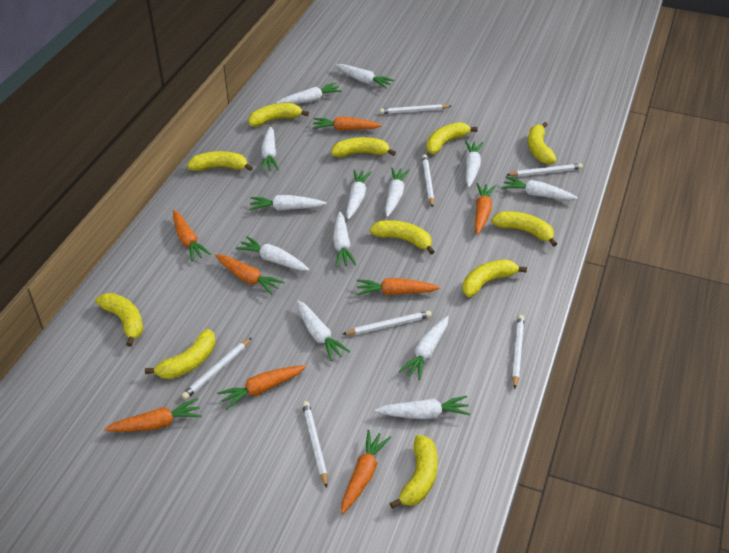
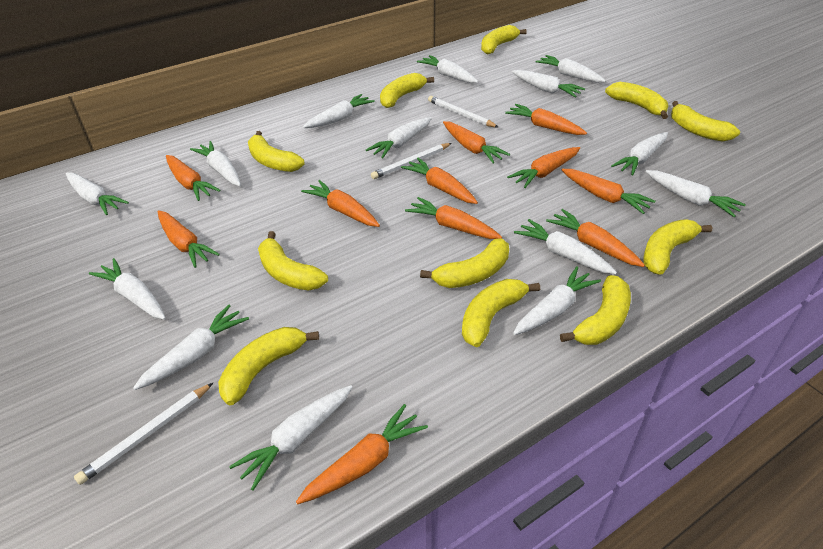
orange carrot: 8 -> 11
white carrot: 13 -> 14
white pencil: 7 -> 3

